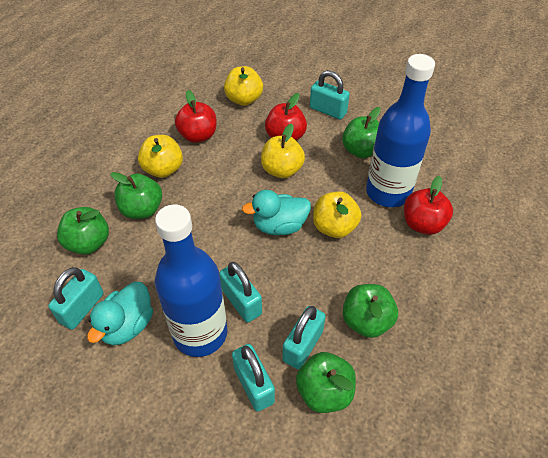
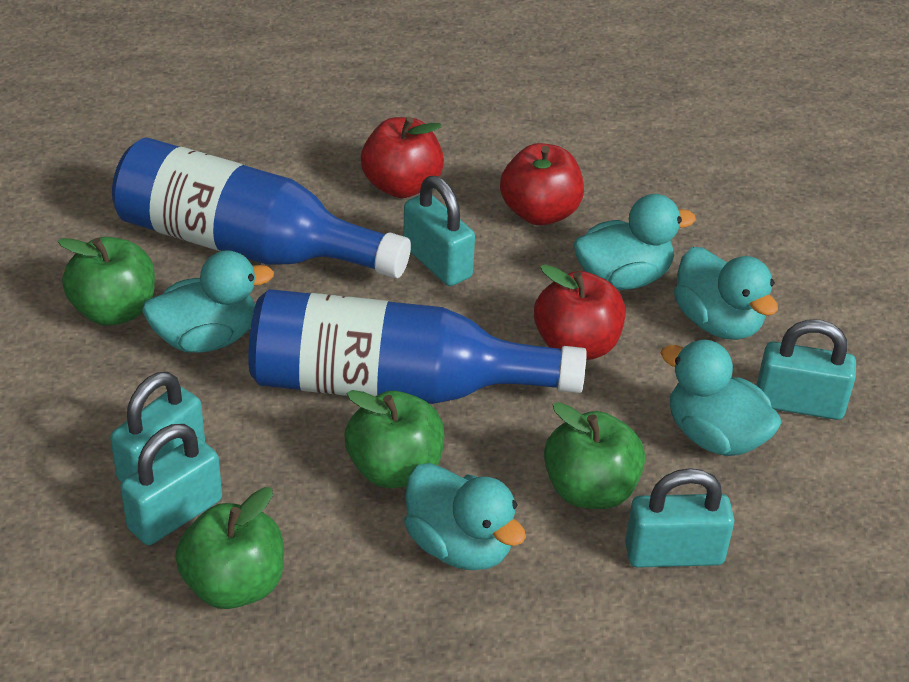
green apple: 5 -> 4
turquoise duck: 2 -> 5
yellow apple: 4 -> 0

